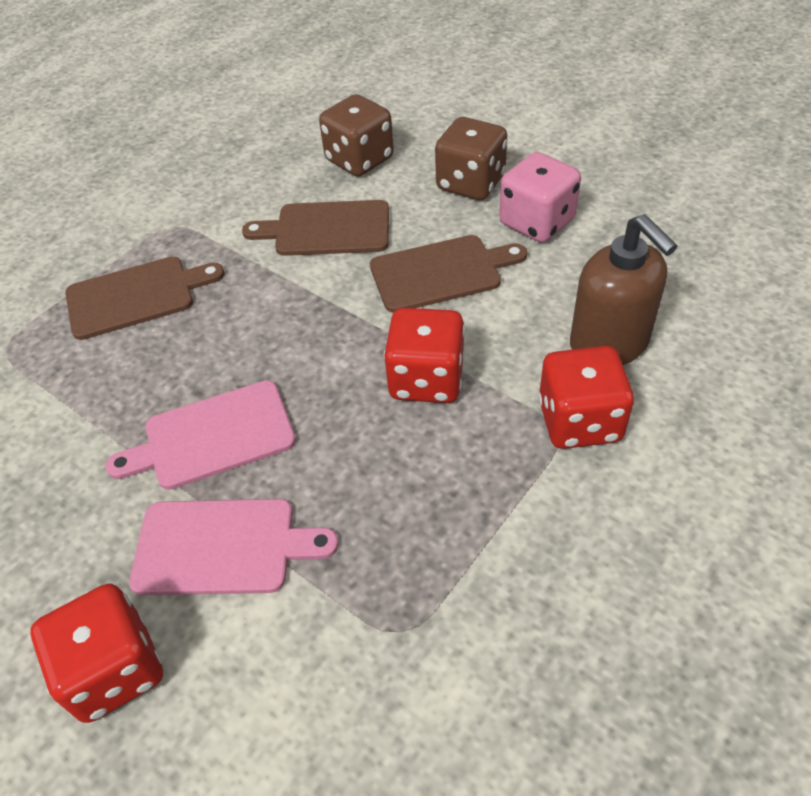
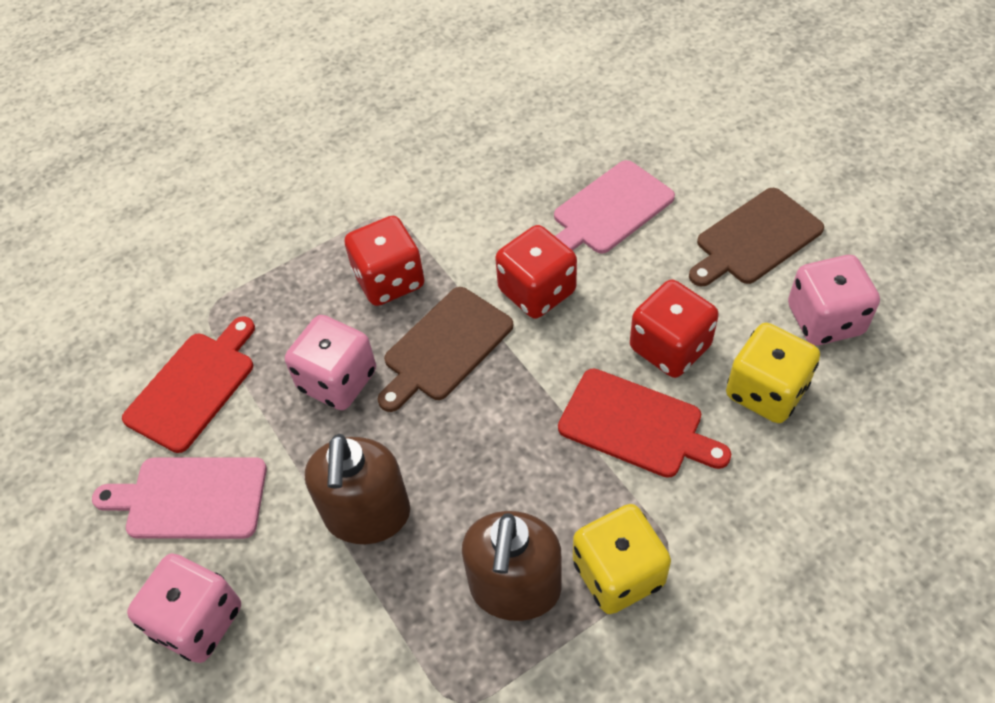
brown cutting board: 3 -> 2
brown dice: 2 -> 0
brown soap dispenser: 1 -> 2
pink dice: 1 -> 3
red cutting board: 0 -> 2
yellow dice: 0 -> 2

